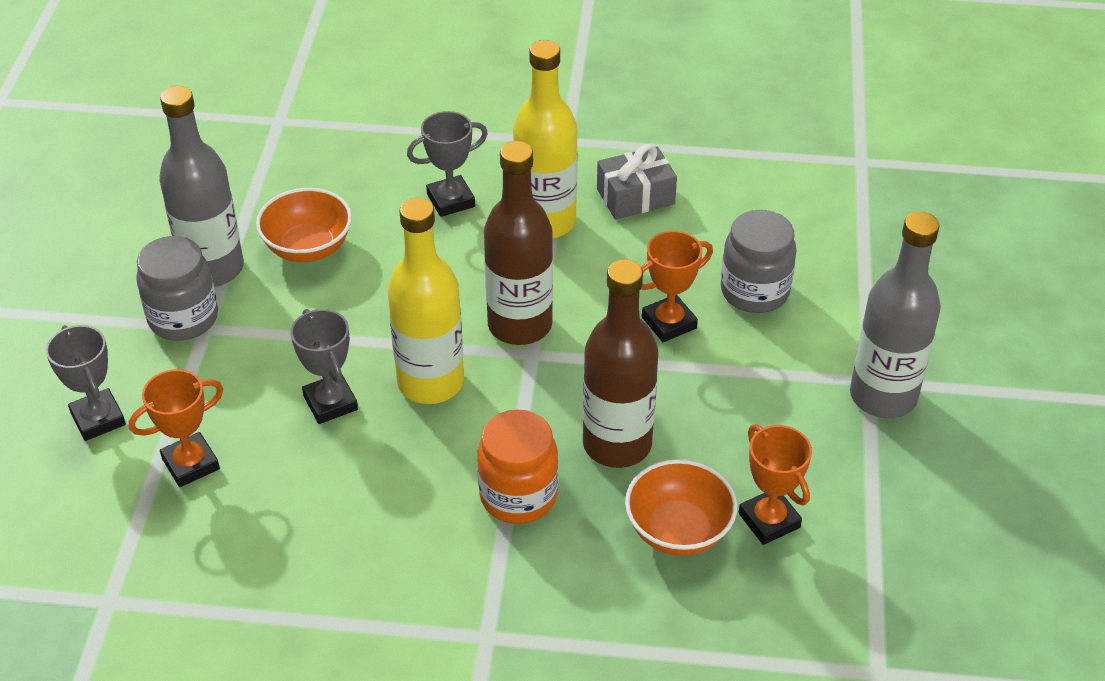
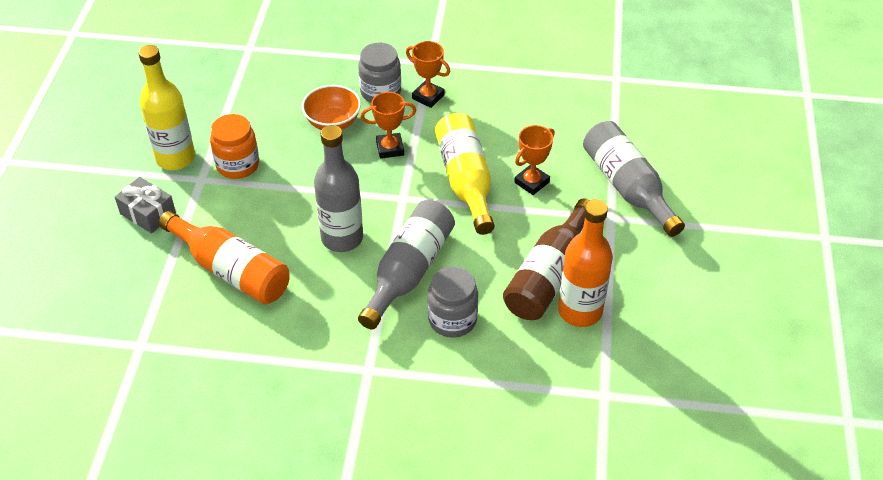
brown bottle: 2 -> 1
grey bottle: 2 -> 3
grey trophy: 3 -> 0
orange bottle: 0 -> 2
orange bowl: 2 -> 1

